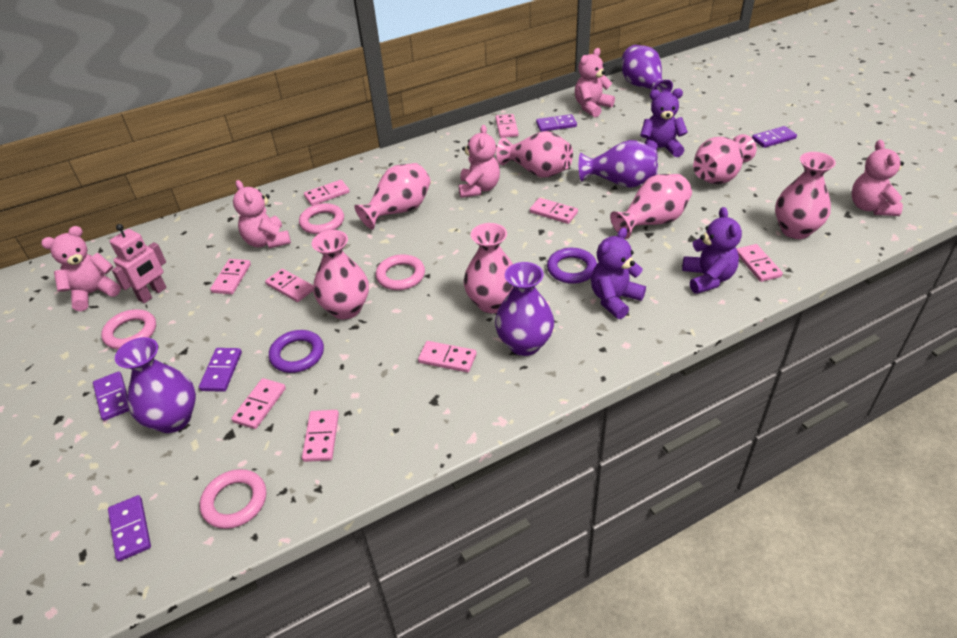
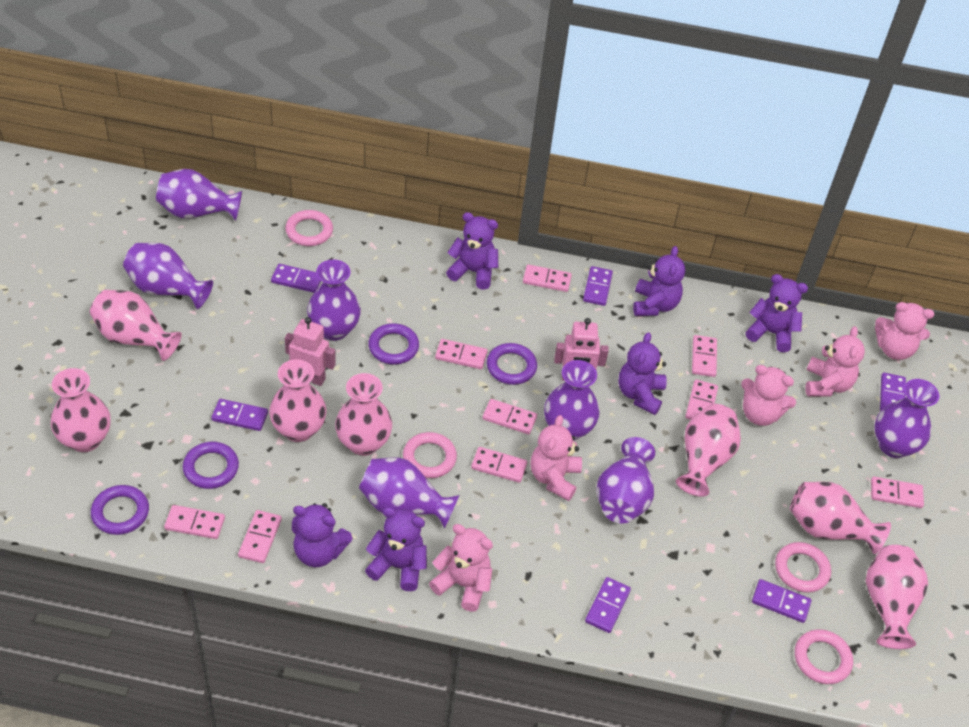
pink robot: 1 -> 2
purple domino: 5 -> 6
purple ring: 2 -> 4
purple teddy bear: 3 -> 6
purple vase: 4 -> 7

